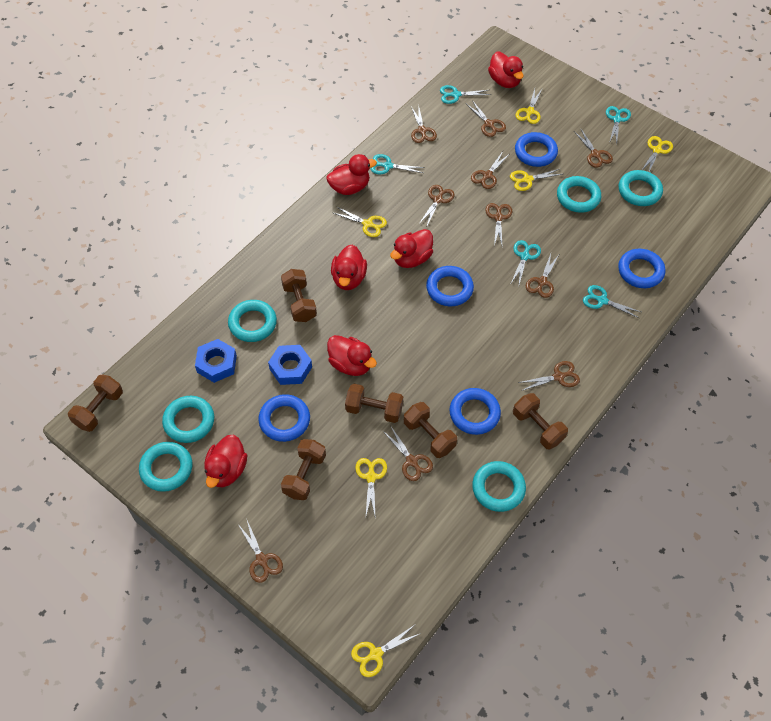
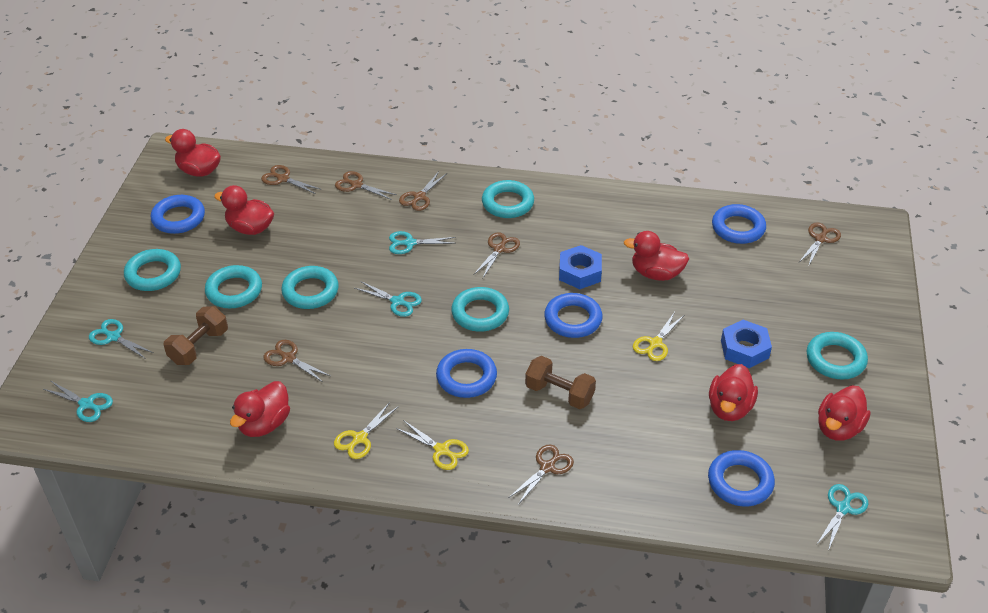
brown dumbbell: 6 -> 2
brown scissors: 10 -> 7
yellow scissors: 6 -> 3

